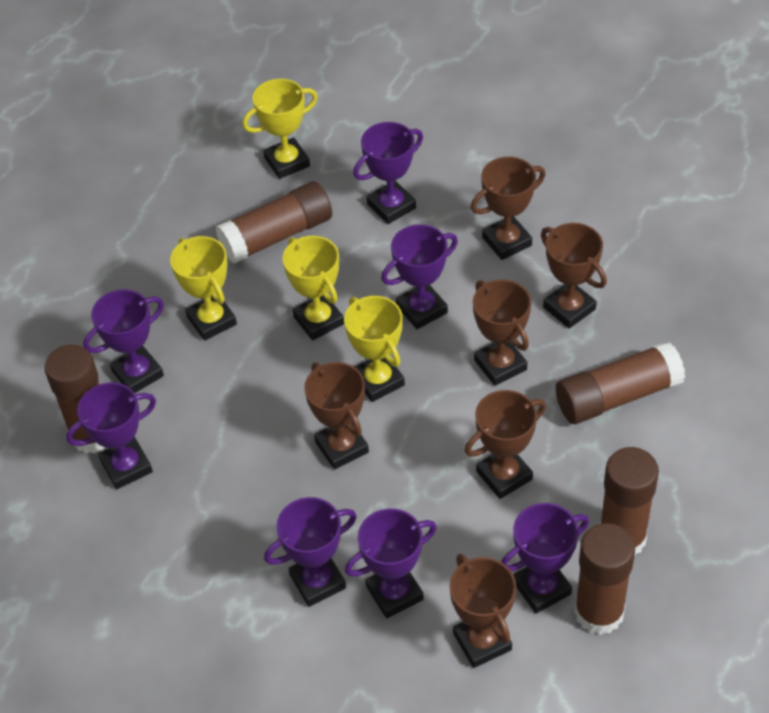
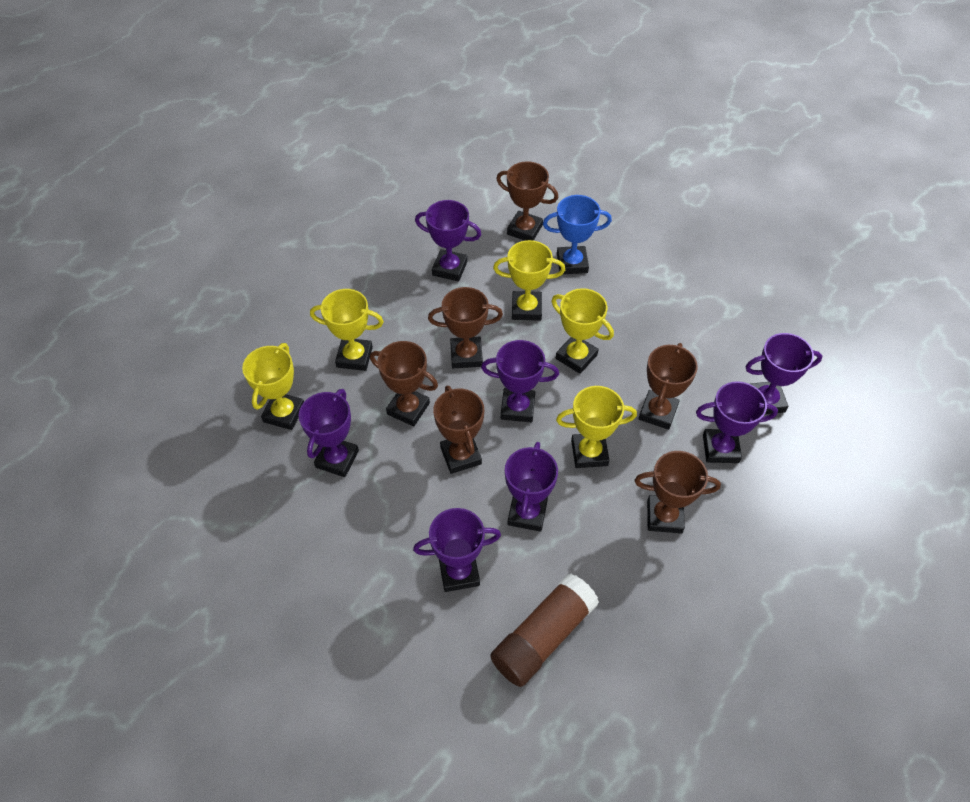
blue trophy: 0 -> 1
brown glue stick: 5 -> 1
yellow trophy: 4 -> 5

